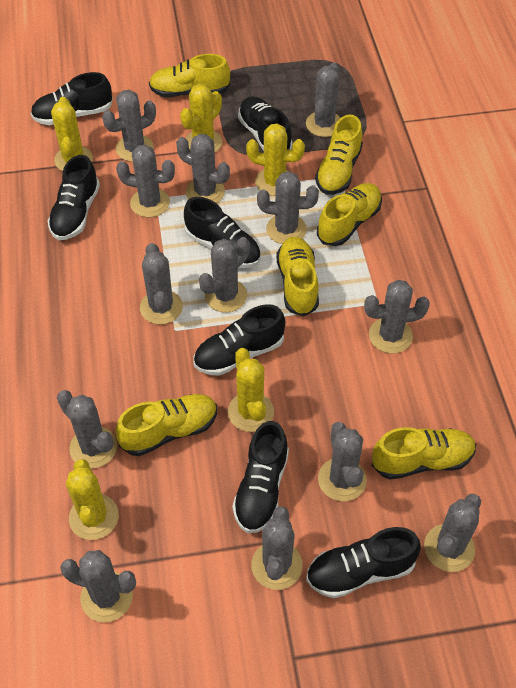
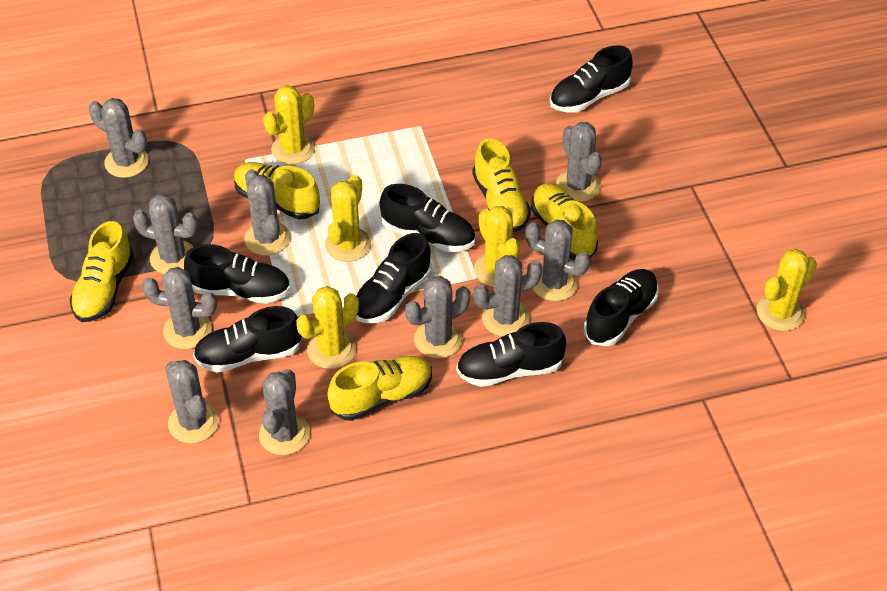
grey cactus: 13 -> 10
yellow shoe: 6 -> 5

